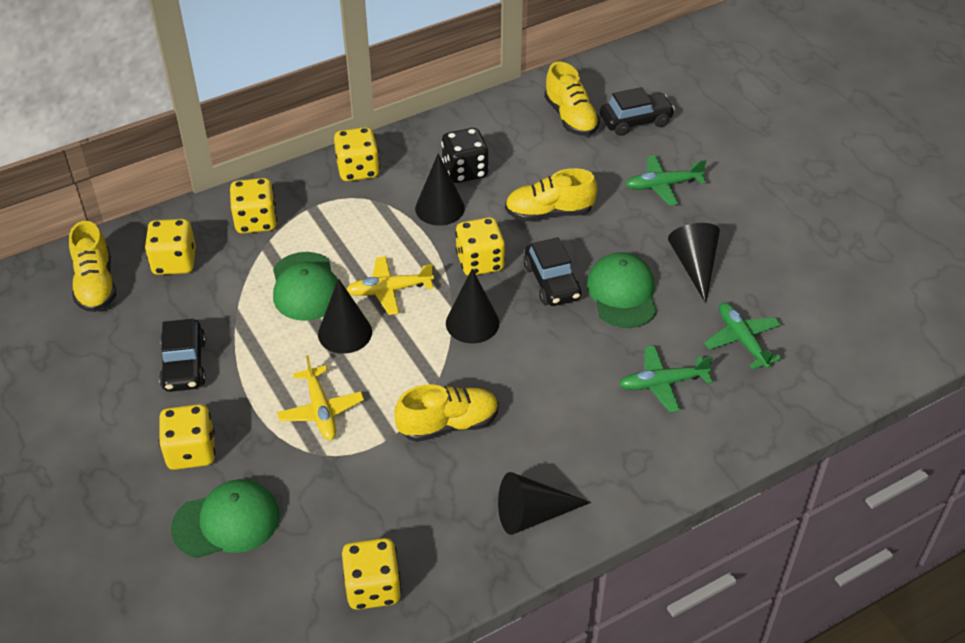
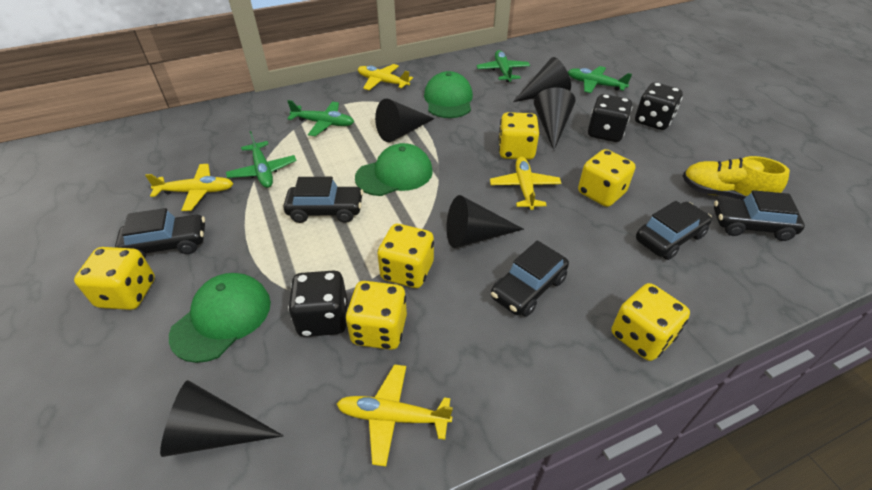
black car: 3 -> 5
black dice: 1 -> 3
green plane: 3 -> 4
yellow plane: 2 -> 4
yellow shoe: 4 -> 1

